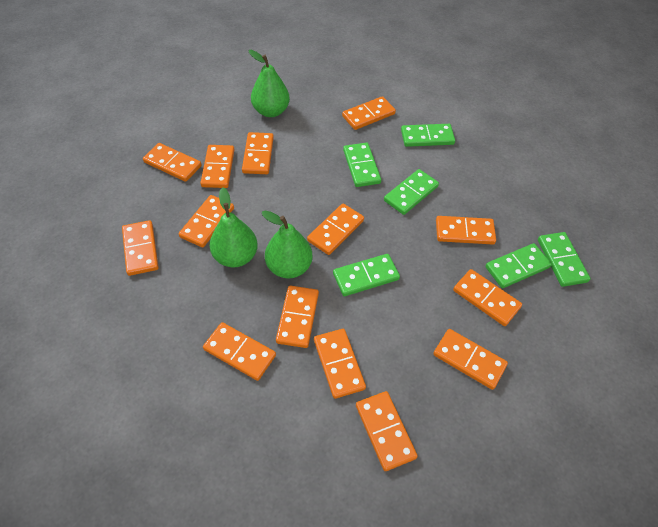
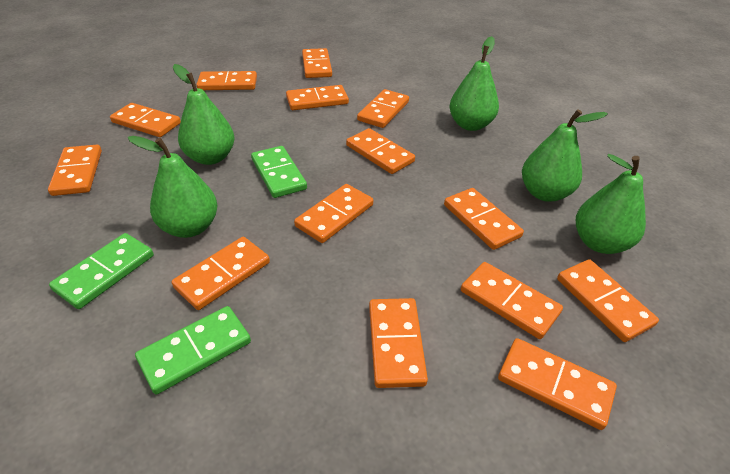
green domino: 6 -> 3
green pear: 3 -> 5

